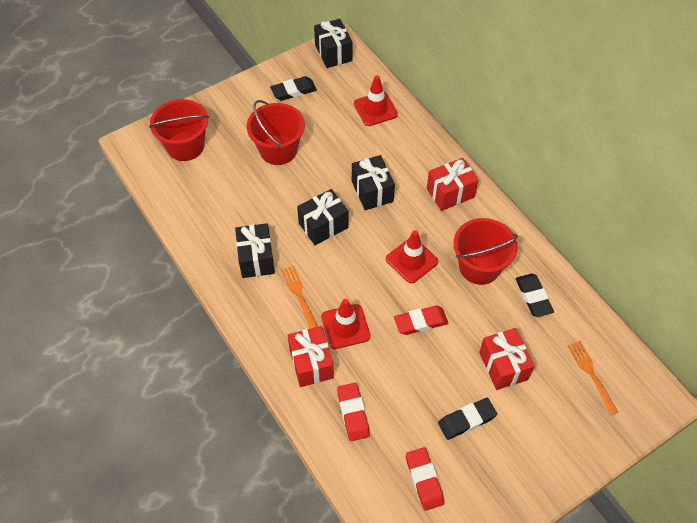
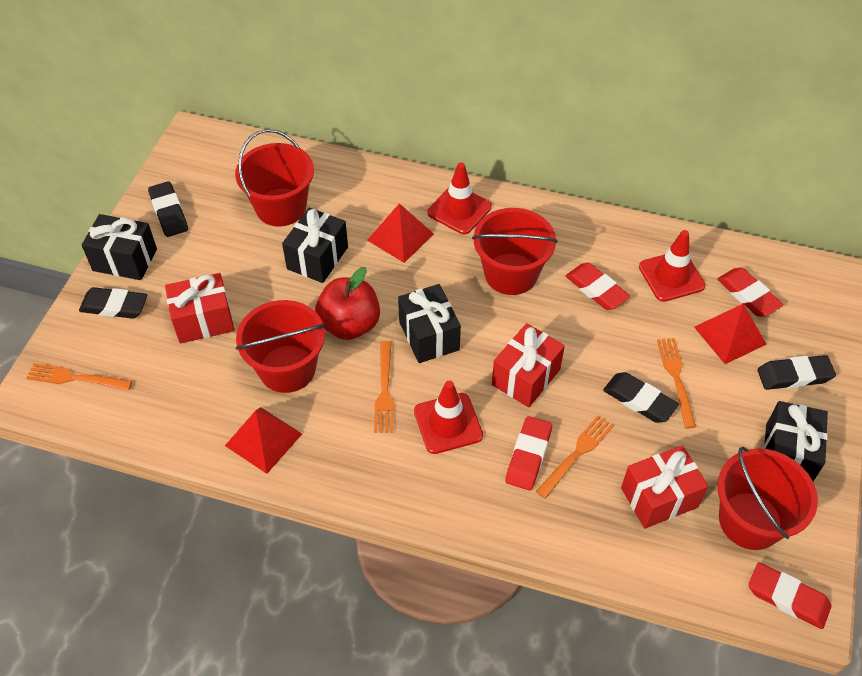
black eraser: 3 -> 4
orange fork: 2 -> 4
red apple: 0 -> 1
red bucket: 3 -> 4
red eraser: 3 -> 4
red pyramid: 0 -> 3

